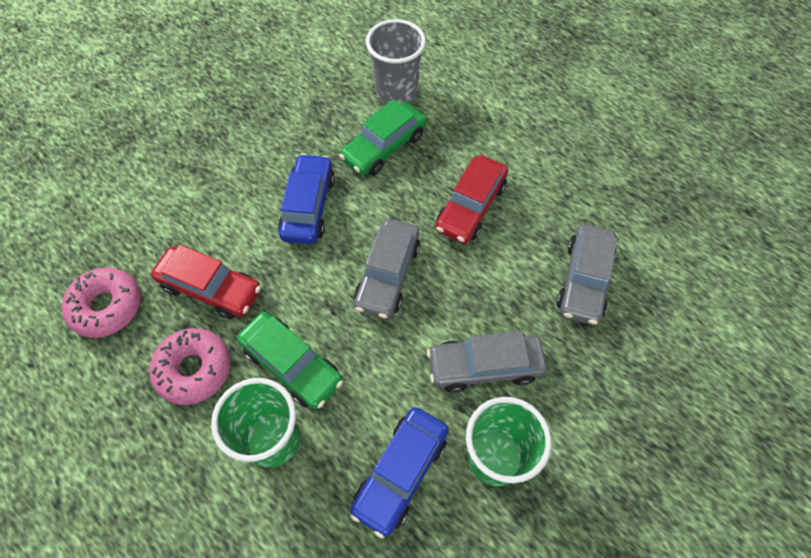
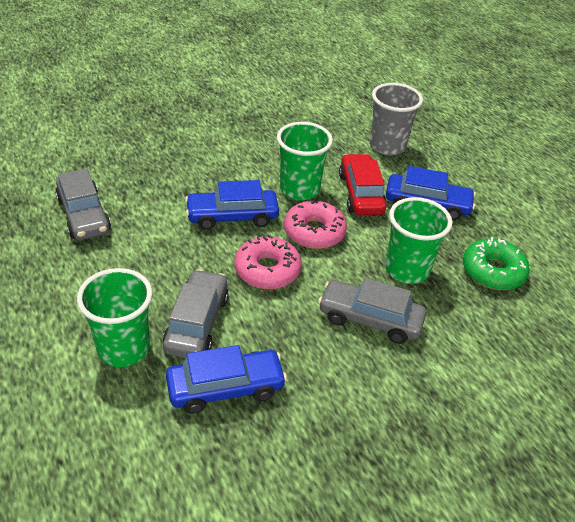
blue car: 2 -> 3
green car: 2 -> 0
green cup: 2 -> 3
green donut: 0 -> 1
red car: 2 -> 1

